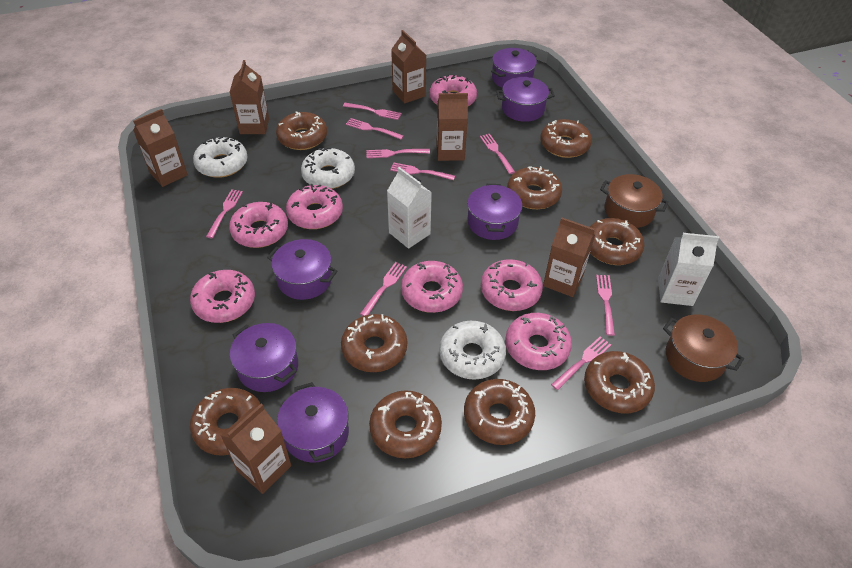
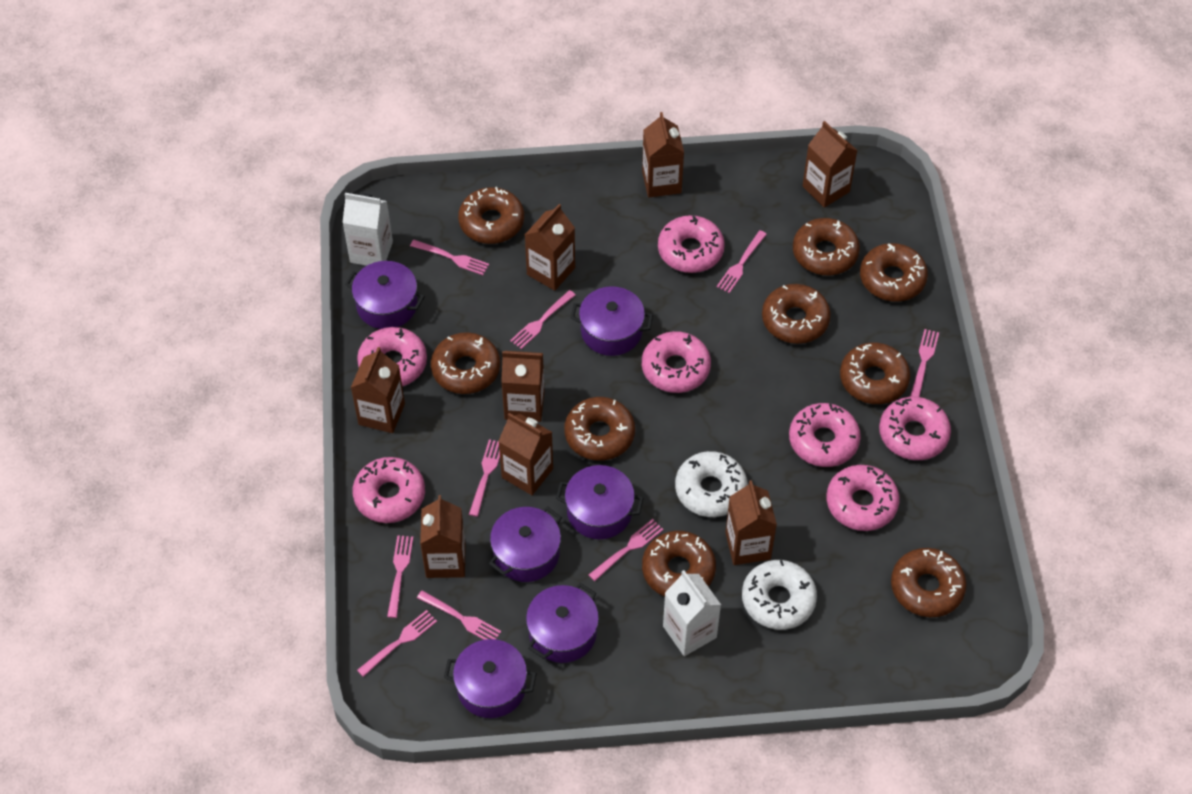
brown carton: 6 -> 8
brown pot: 2 -> 0
white donut: 3 -> 2

